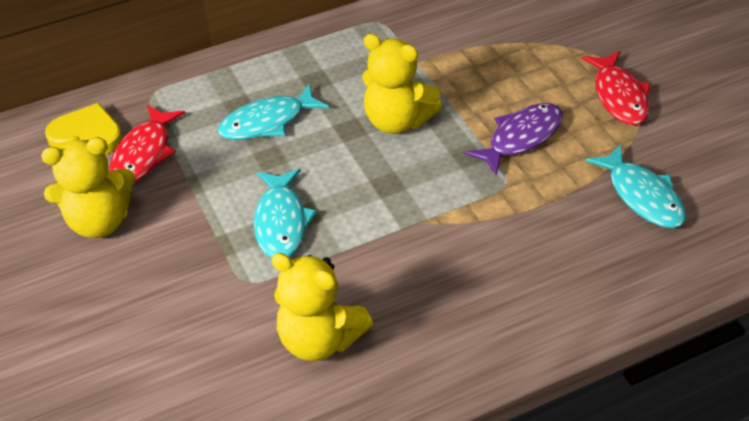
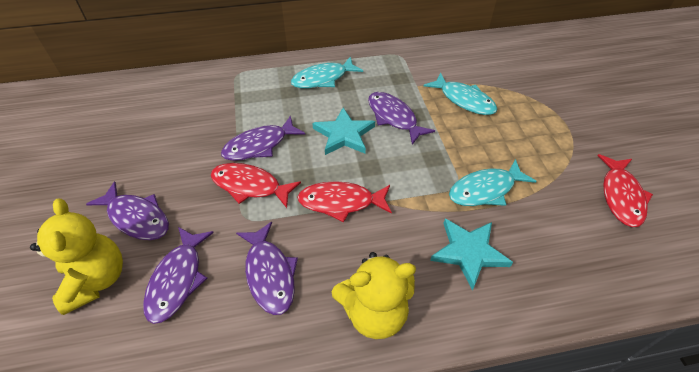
purple fish: 1 -> 5
red fish: 2 -> 3
turquoise star: 0 -> 2
yellow heart: 1 -> 0
yellow teddy bear: 3 -> 2

